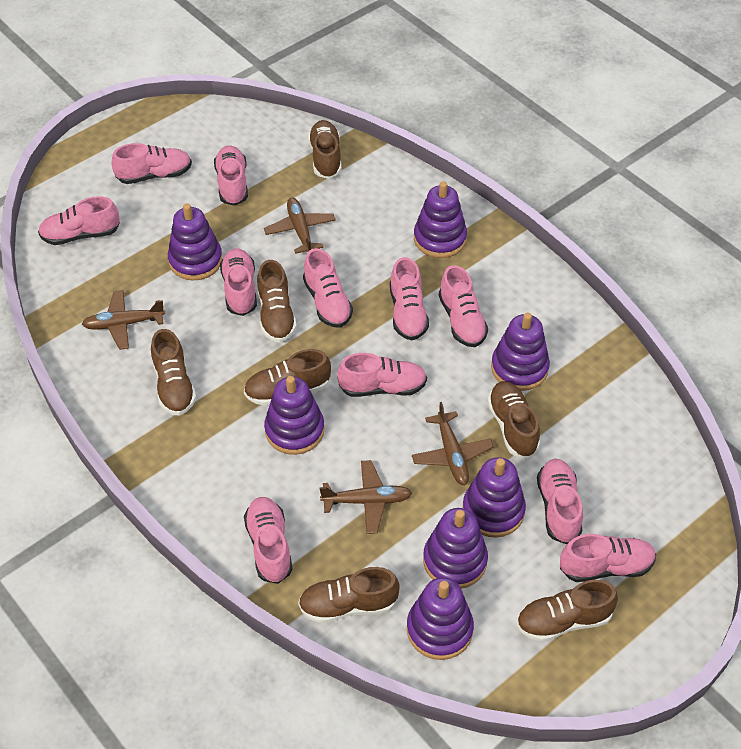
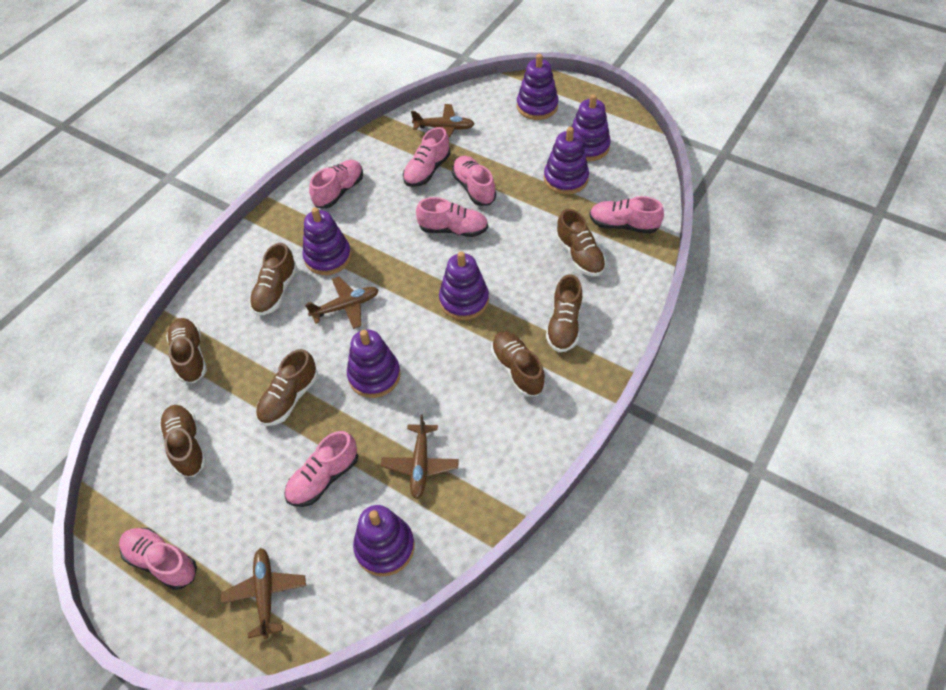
pink shoe: 11 -> 7

